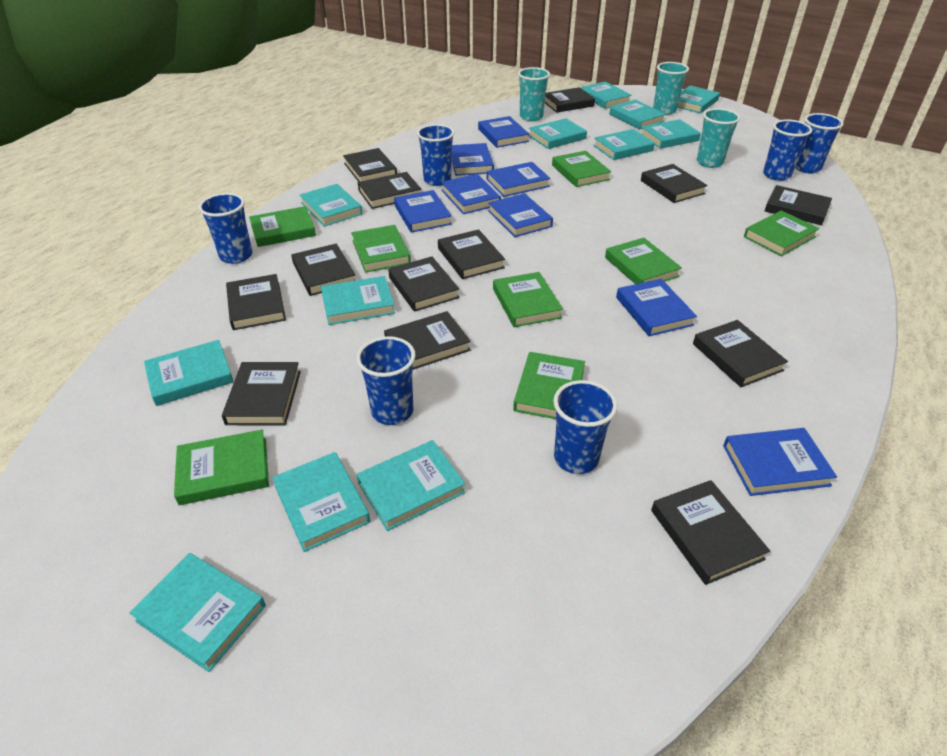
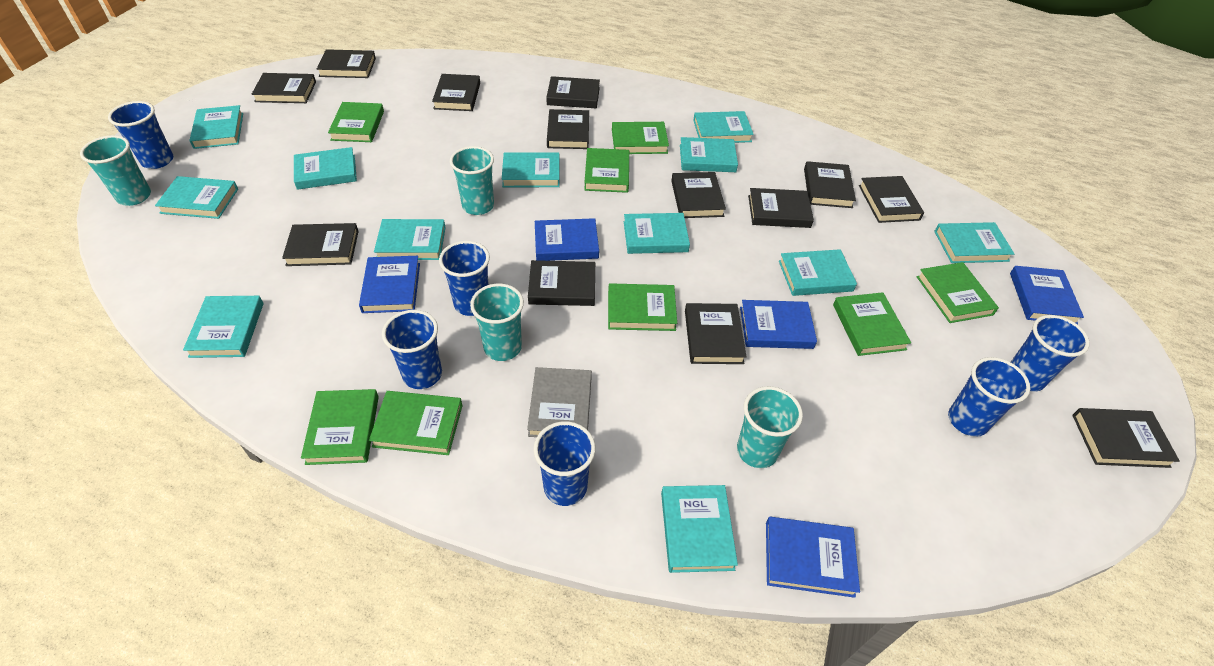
blue book: 8 -> 5
grey book: 0 -> 1
turquoise cup: 3 -> 4

